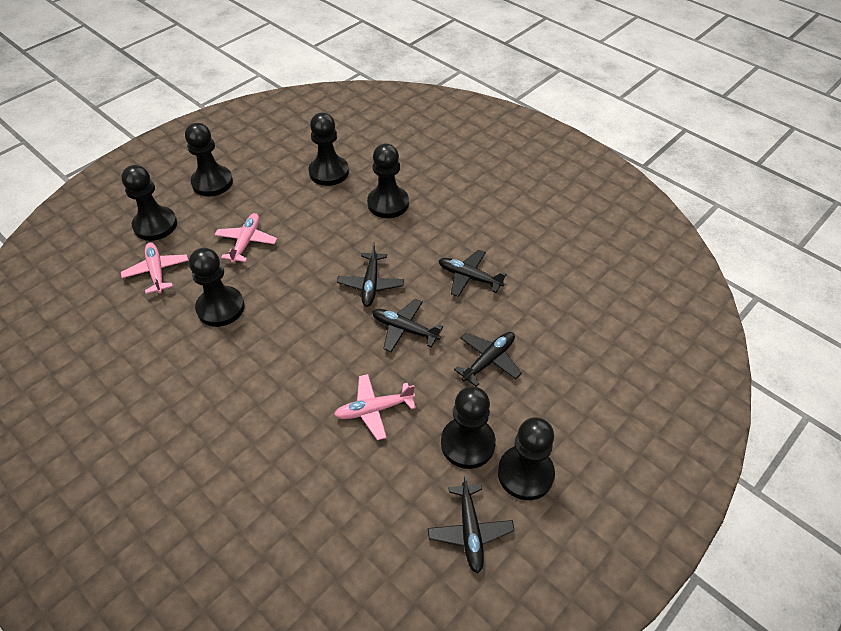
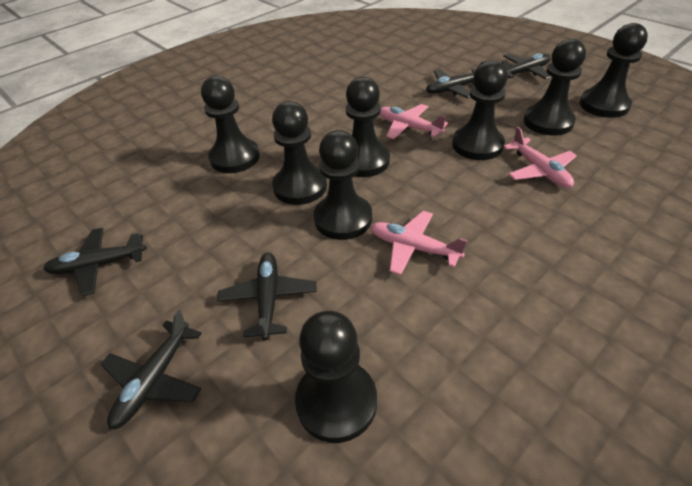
black pawn: 7 -> 8

